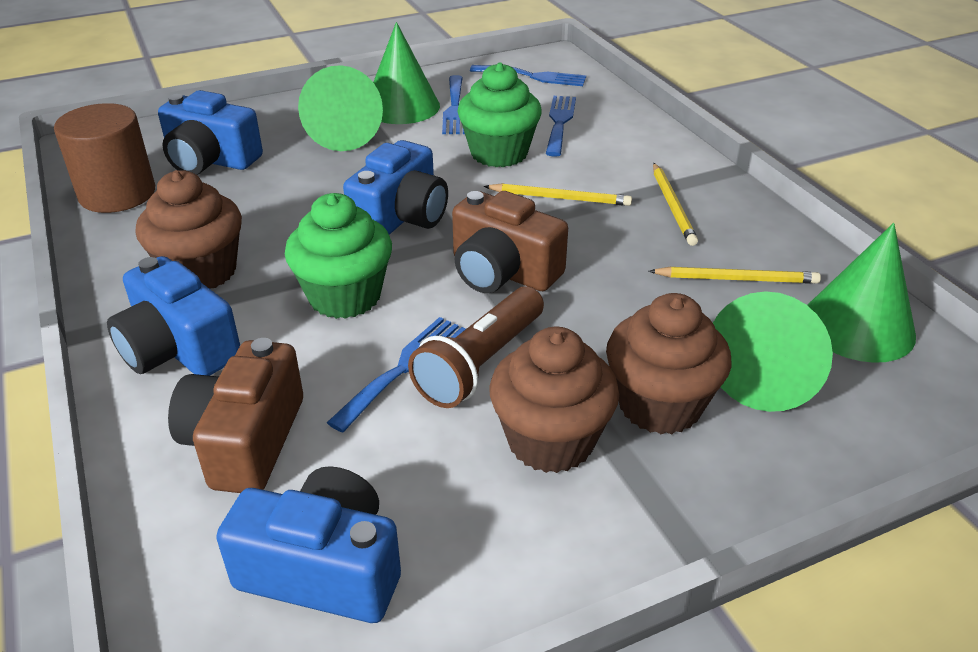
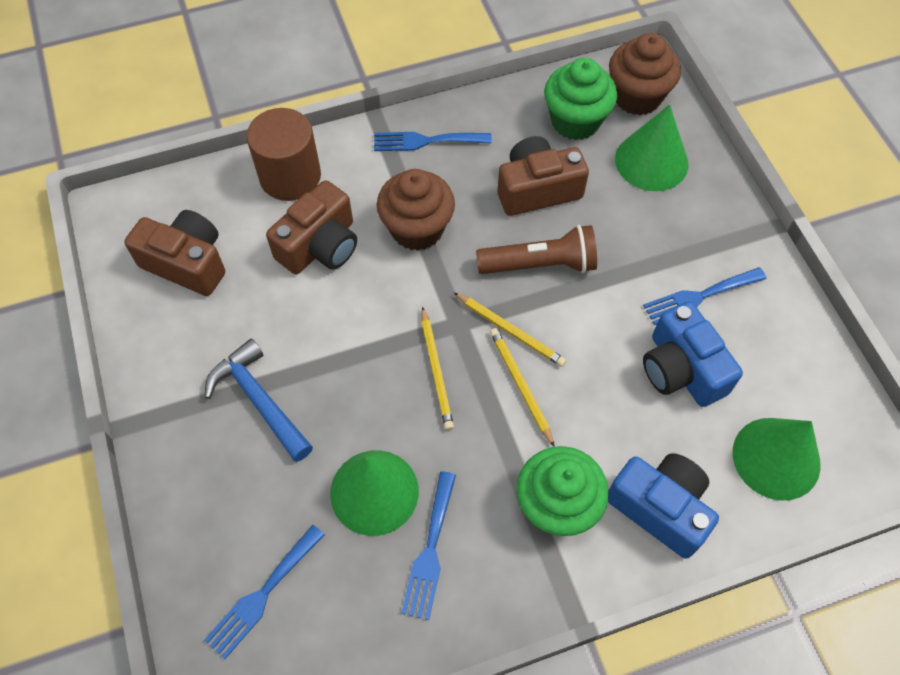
blue camera: 4 -> 2
blue hammer: 0 -> 1
brown camera: 2 -> 3
brown cupcake: 3 -> 2
green cone: 4 -> 3

